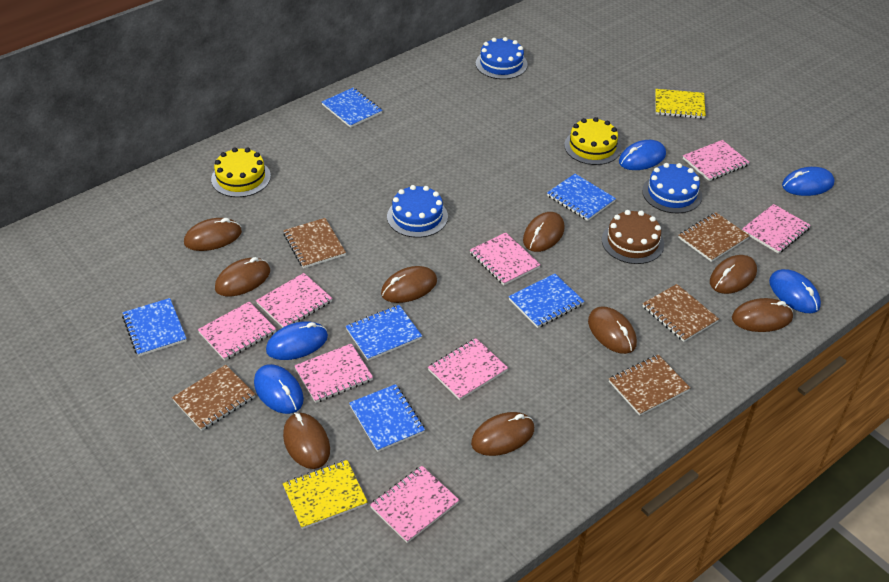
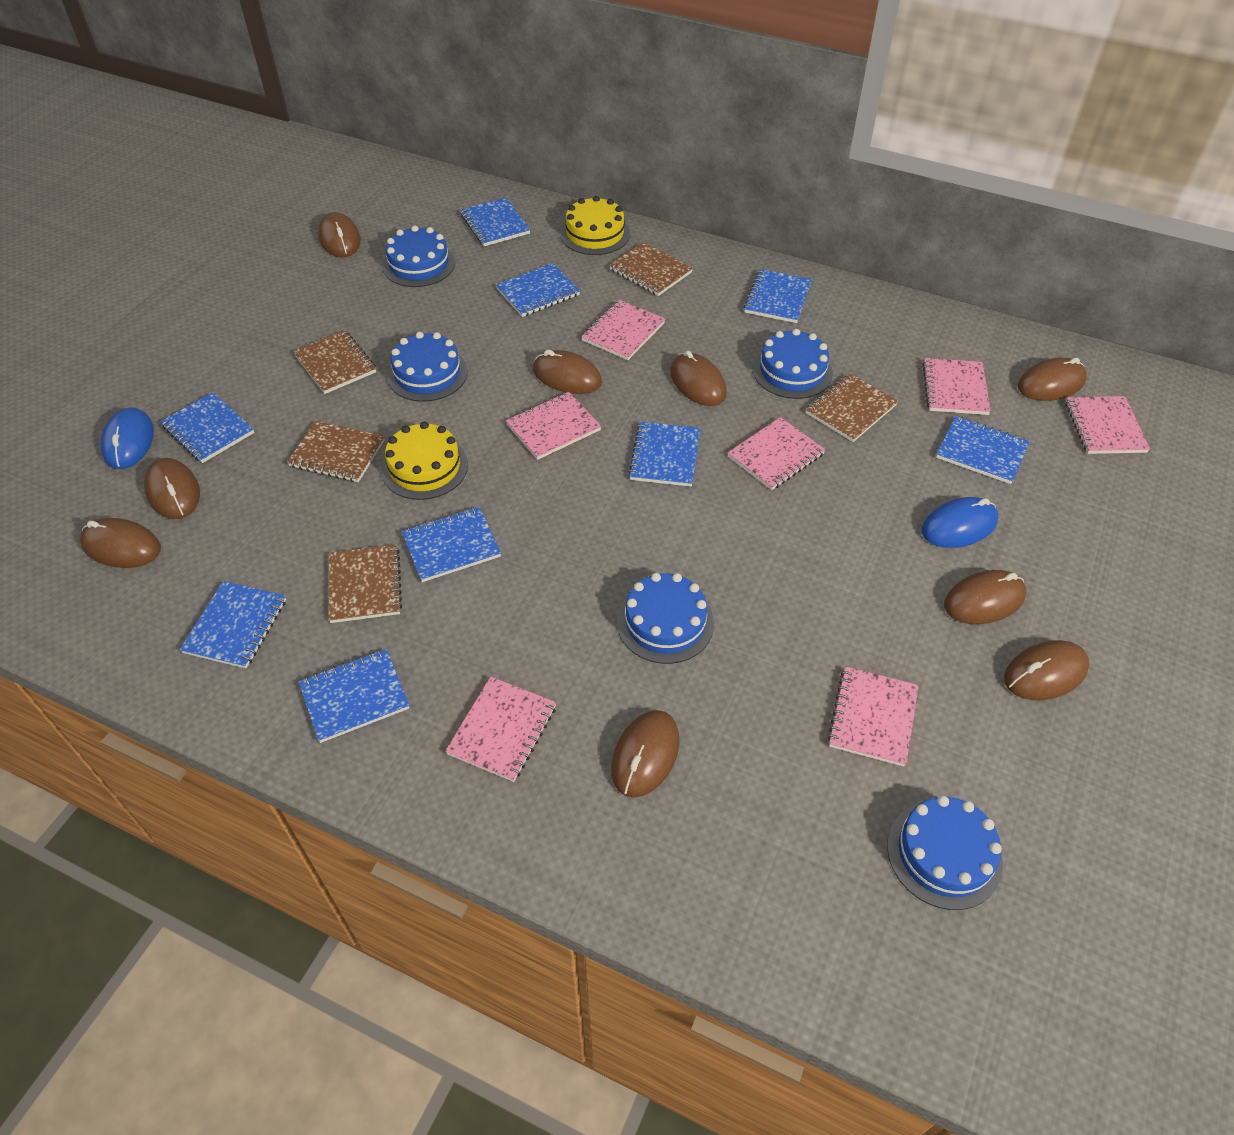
blue cake: 3 -> 5
blue mouse: 5 -> 2
blue notebook: 6 -> 9
brown cake: 1 -> 0
pink notebook: 8 -> 7
yellow notebook: 2 -> 0

